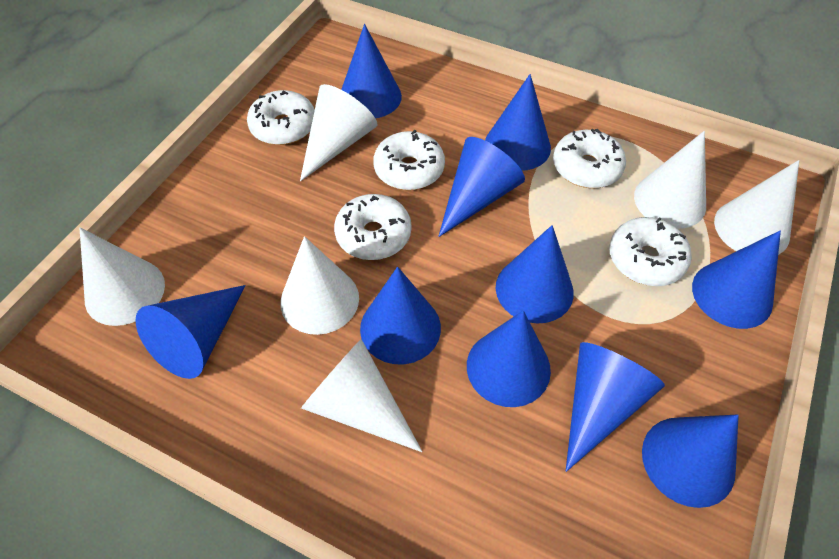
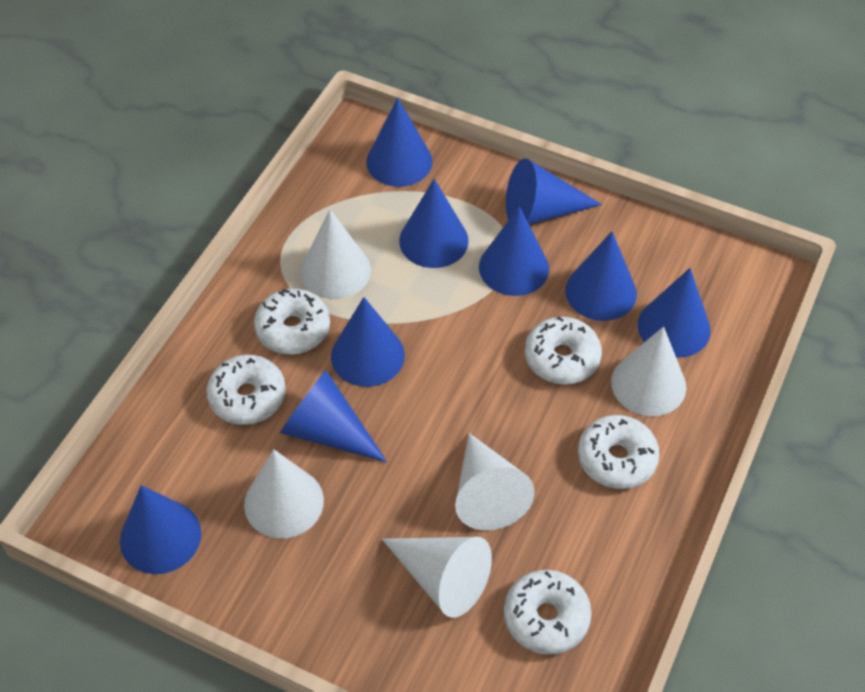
blue cone: 10 -> 9
white cone: 6 -> 5

